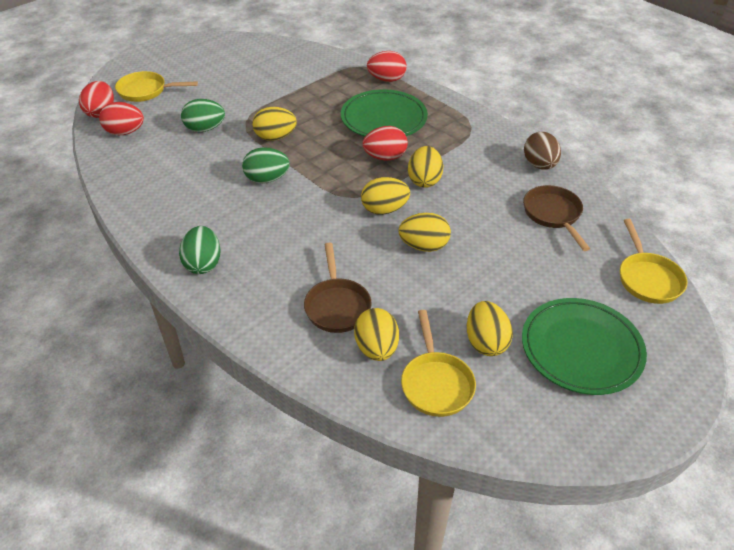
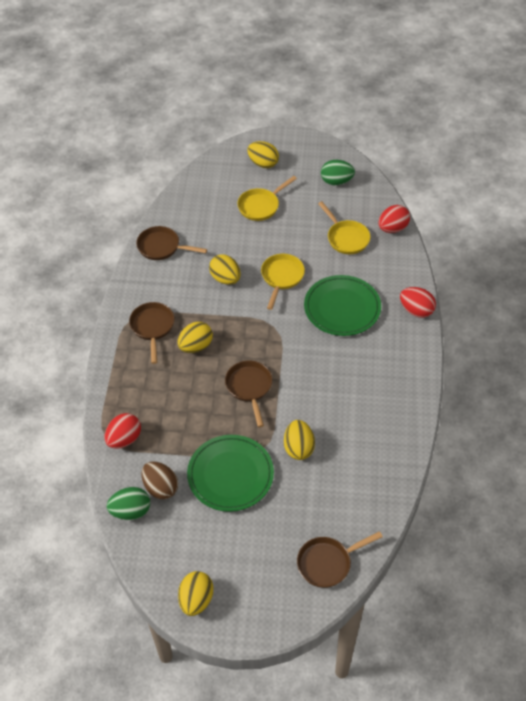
brown pan: 2 -> 4
green egg: 3 -> 2
red egg: 4 -> 3
yellow egg: 6 -> 5

